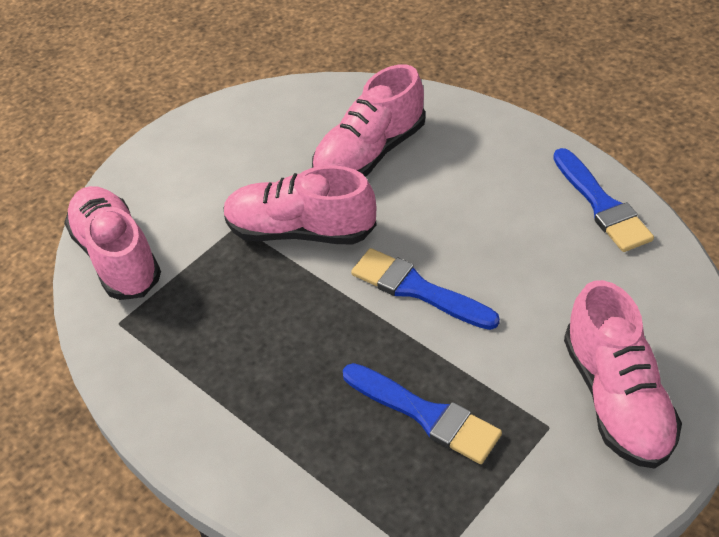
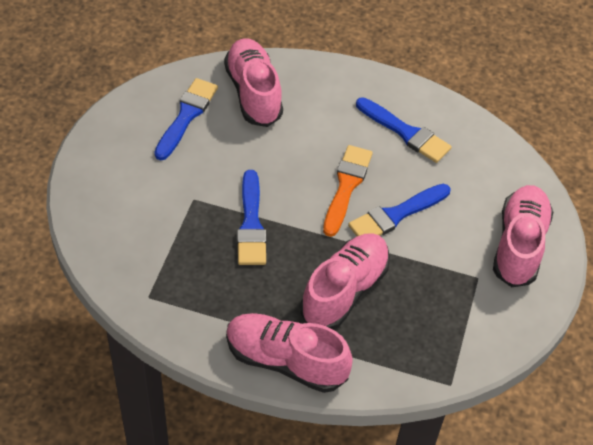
blue brush: 3 -> 4
orange brush: 0 -> 1

